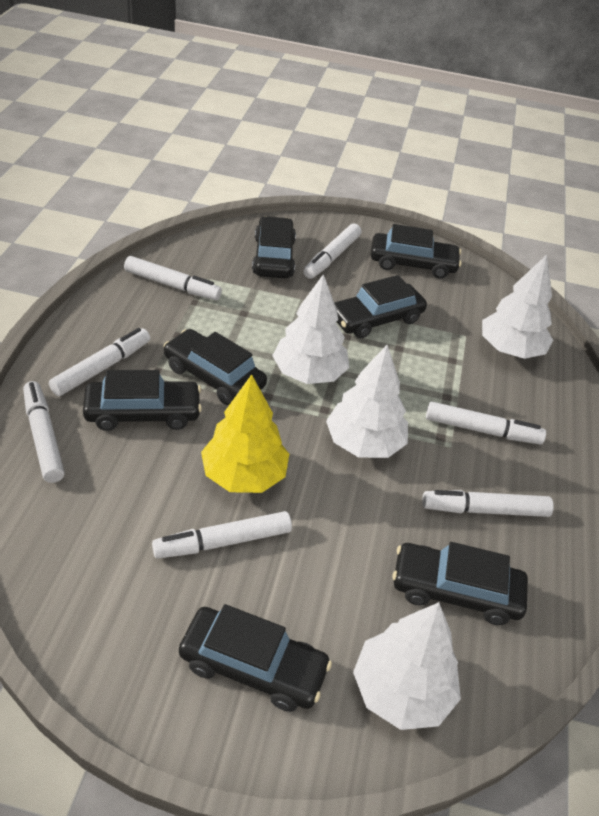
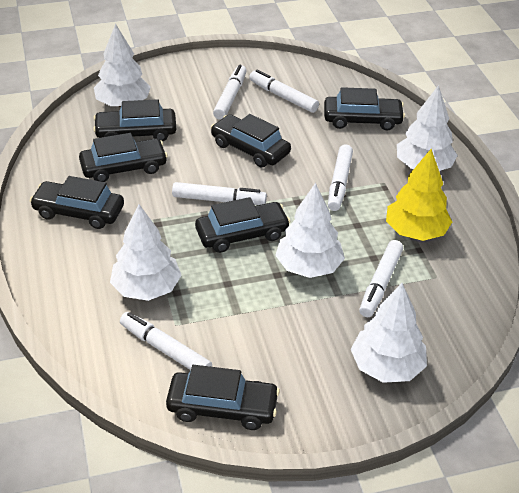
white marker: 7 -> 6
white tree: 4 -> 5

